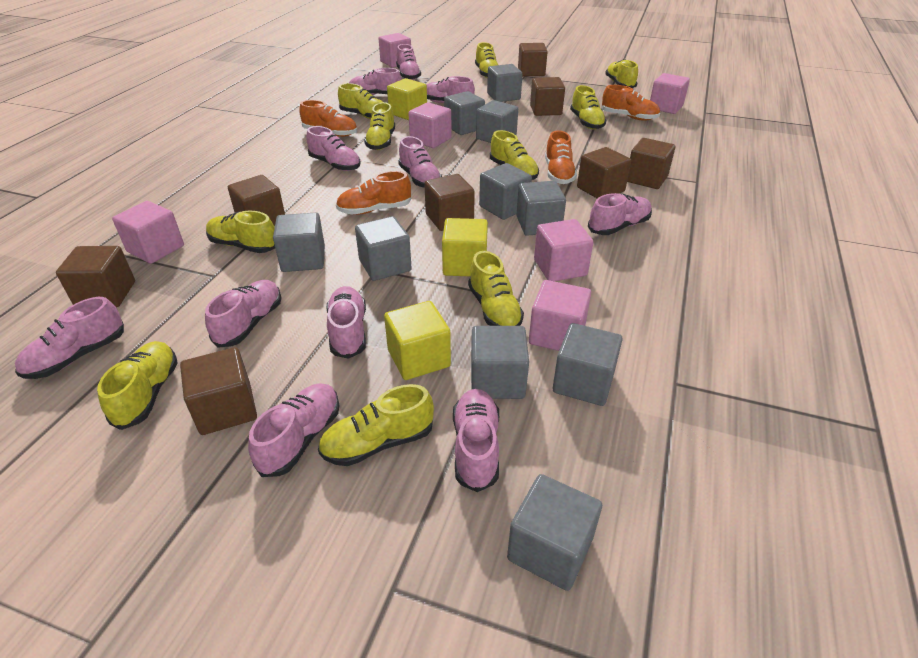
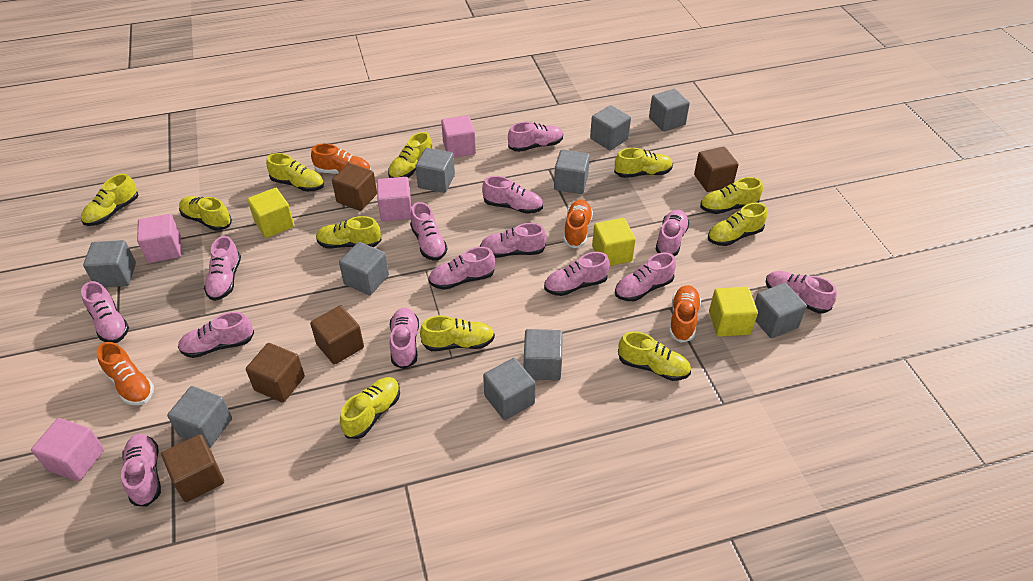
brown cube: 8 -> 5
pink cube: 6 -> 4
pink shoe: 11 -> 14
yellow shoe: 10 -> 11

